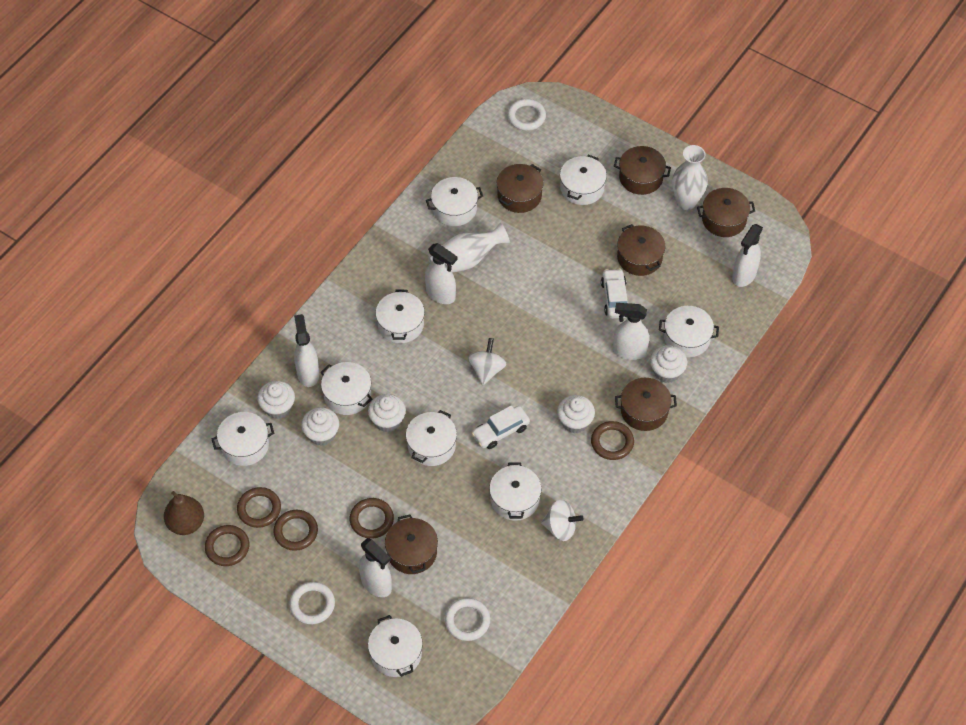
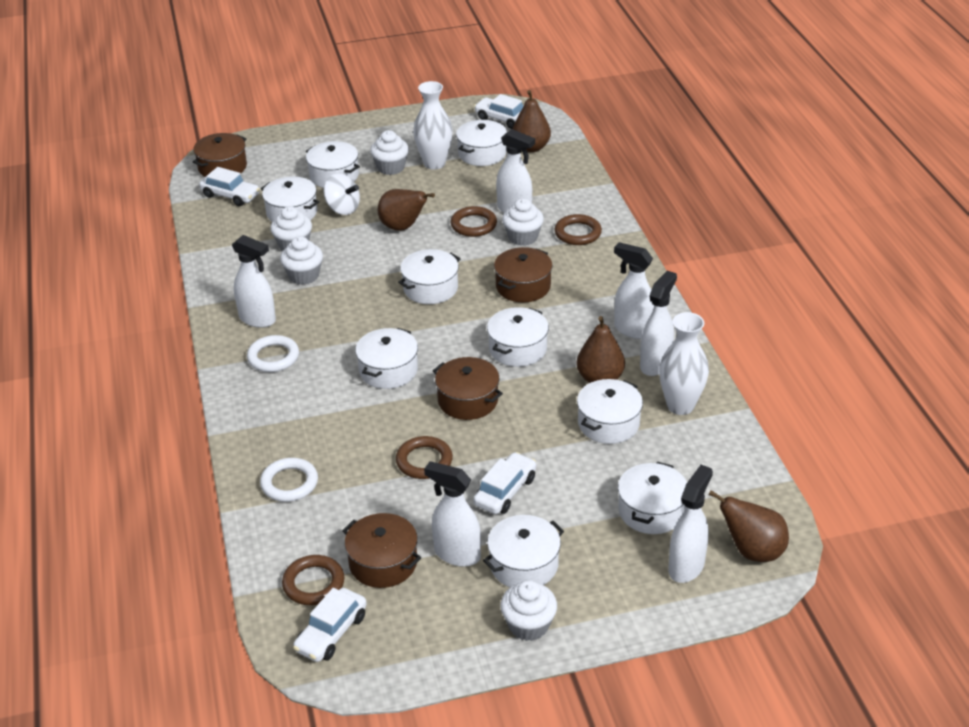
brown pear: 1 -> 4
brown pot: 6 -> 4
brown ring: 5 -> 4
white car: 2 -> 4
white ring: 3 -> 2
white spinning top: 2 -> 1
white spray bottle: 5 -> 6

